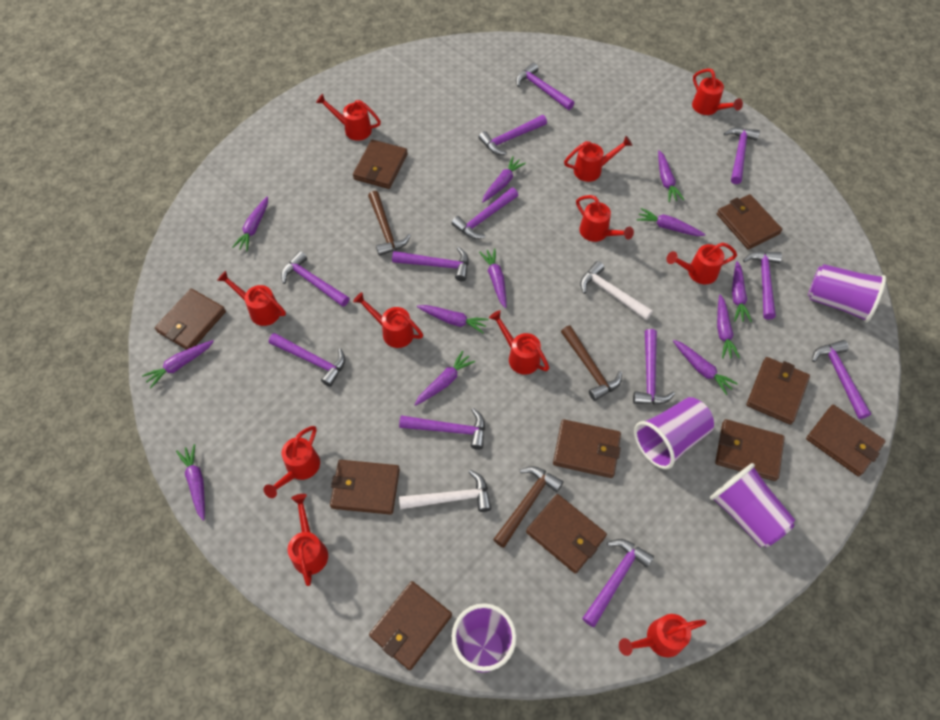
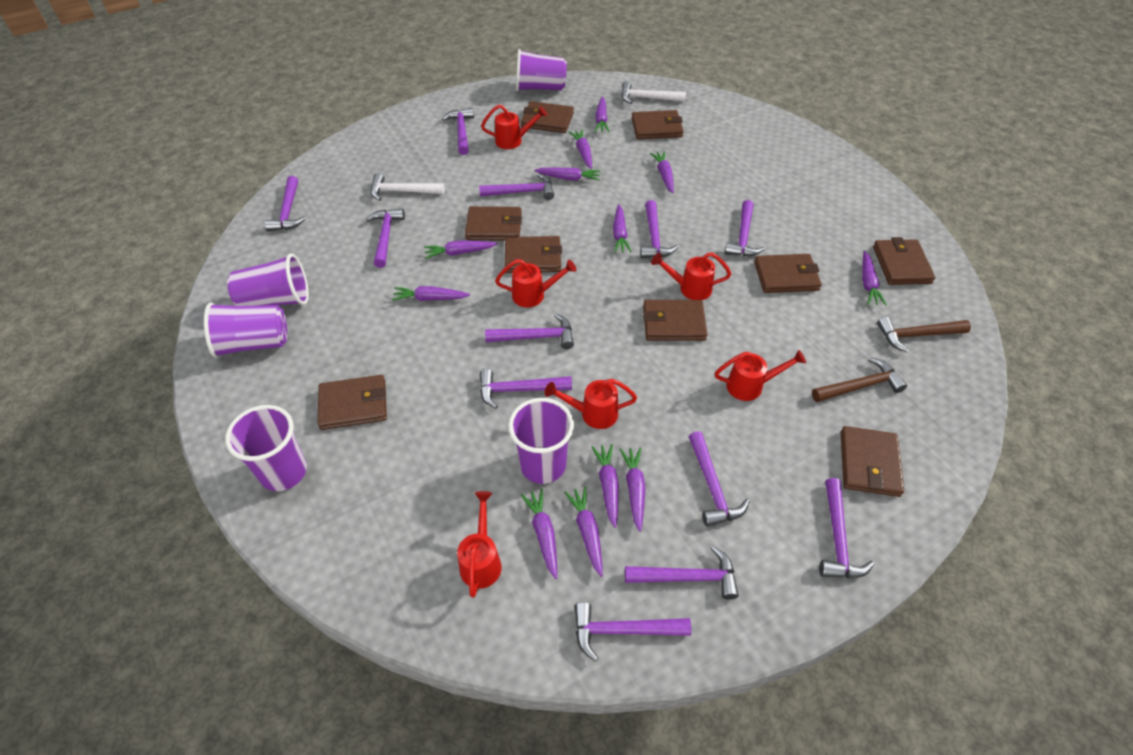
brown hammer: 3 -> 2
brown wallet: 10 -> 9
purple cup: 4 -> 5
red watering can: 11 -> 6

